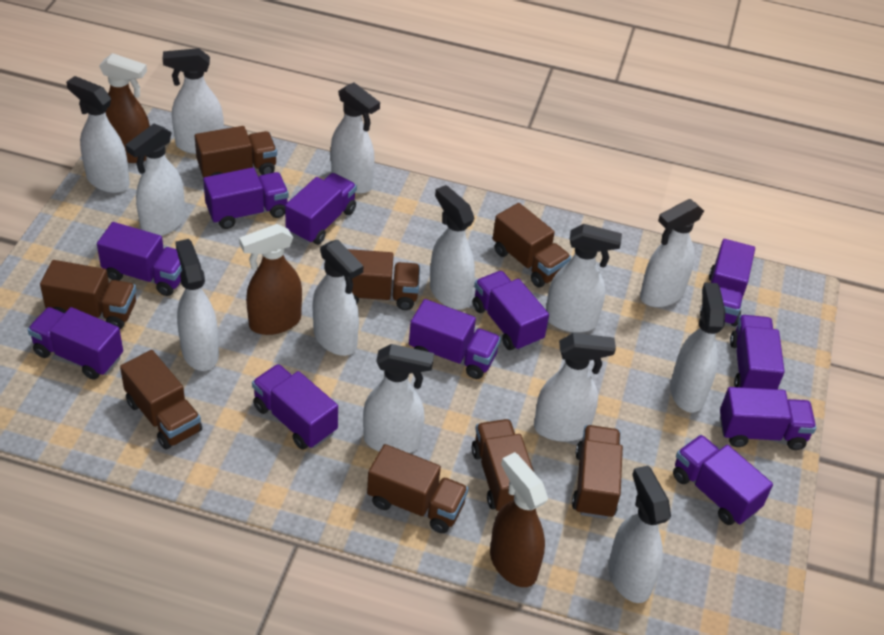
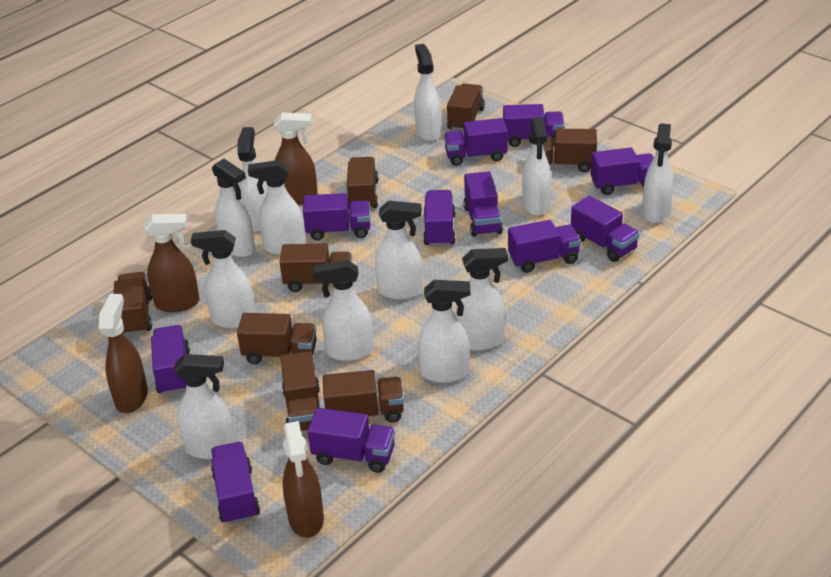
brown spray bottle: 3 -> 4
white spray bottle: 13 -> 12

